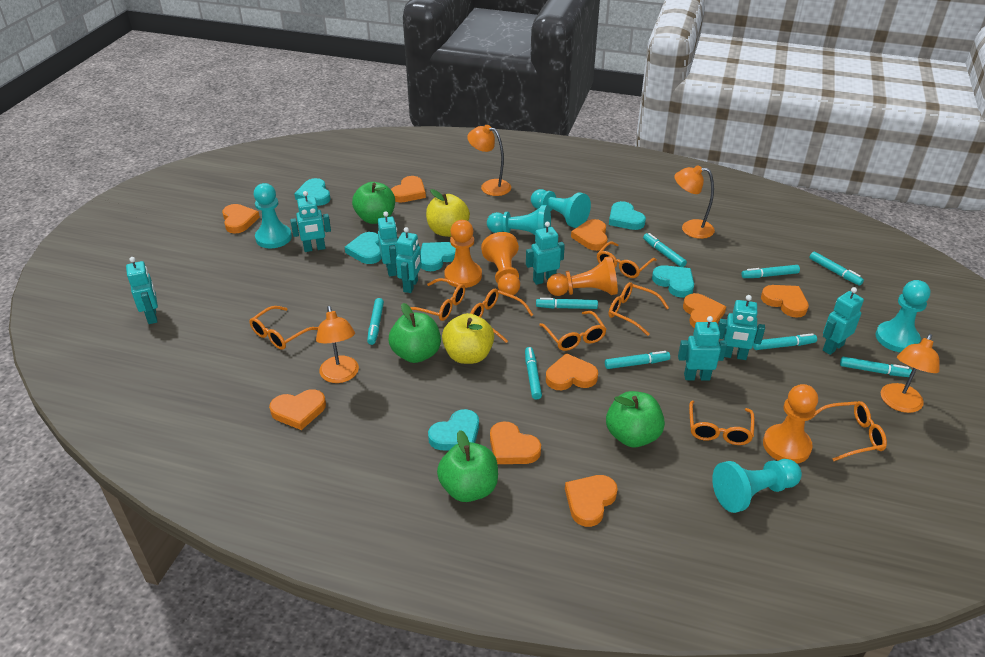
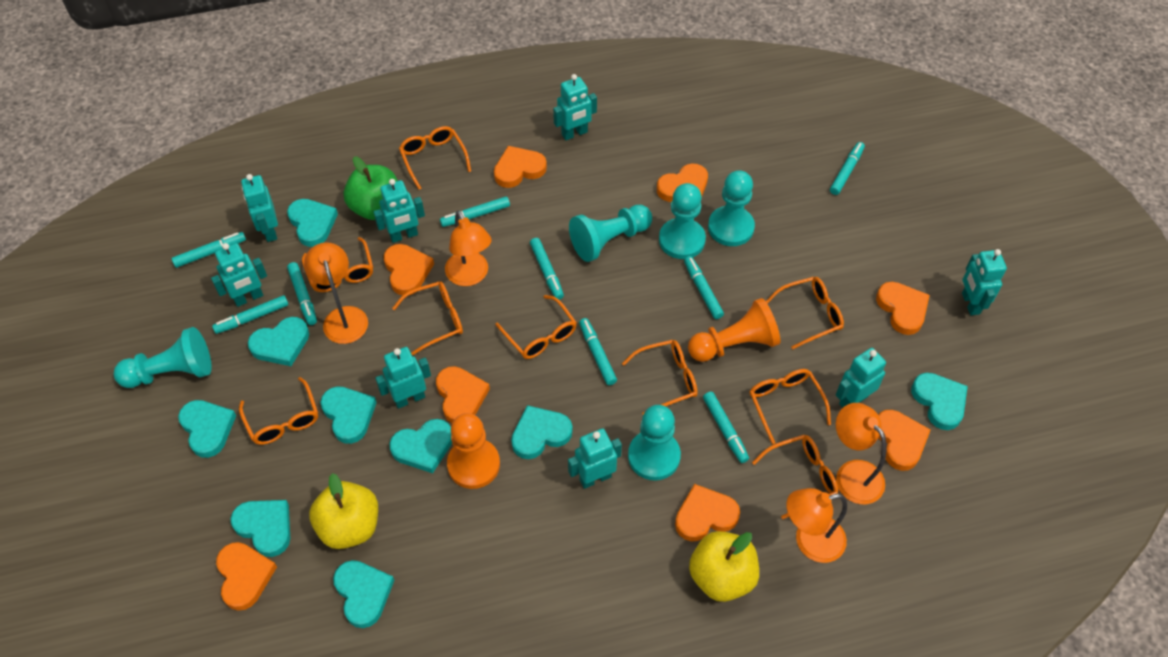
green apple: 4 -> 1
orange glasses: 8 -> 9
orange heart: 9 -> 8
orange pawn: 4 -> 2
turquoise heart: 6 -> 9

